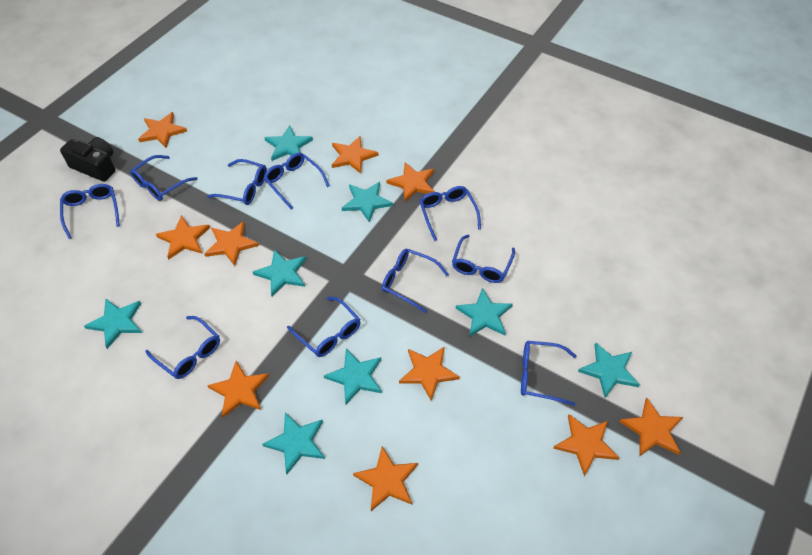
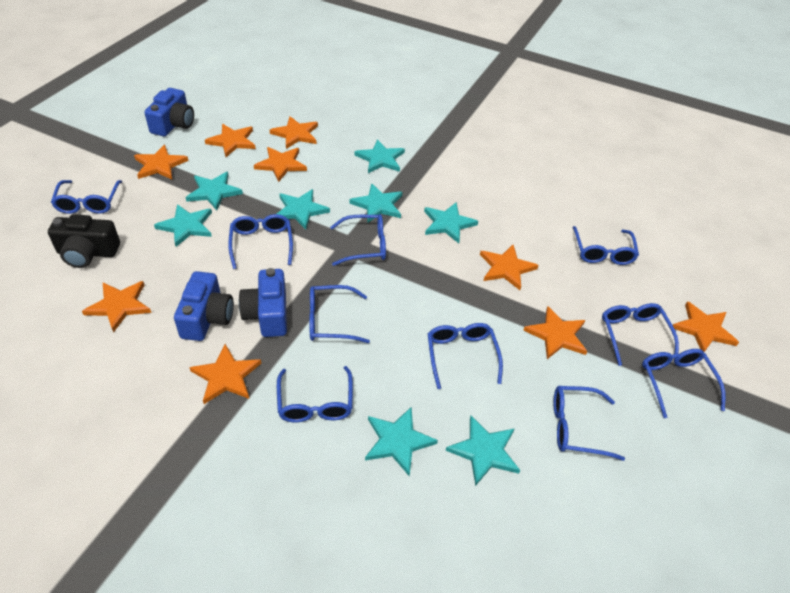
blue camera: 0 -> 3
orange star: 10 -> 9

